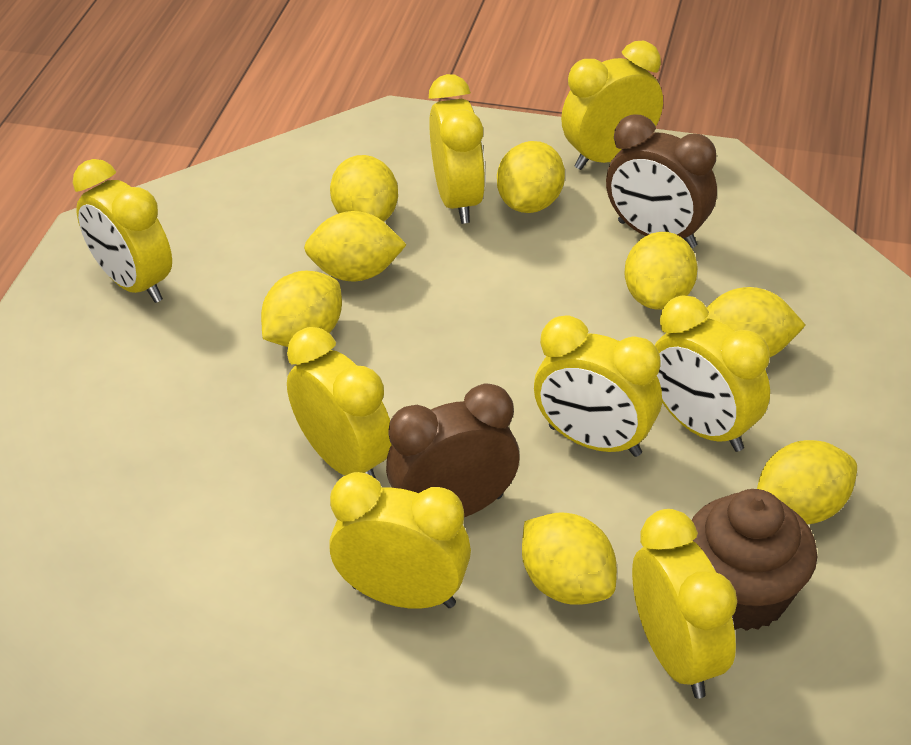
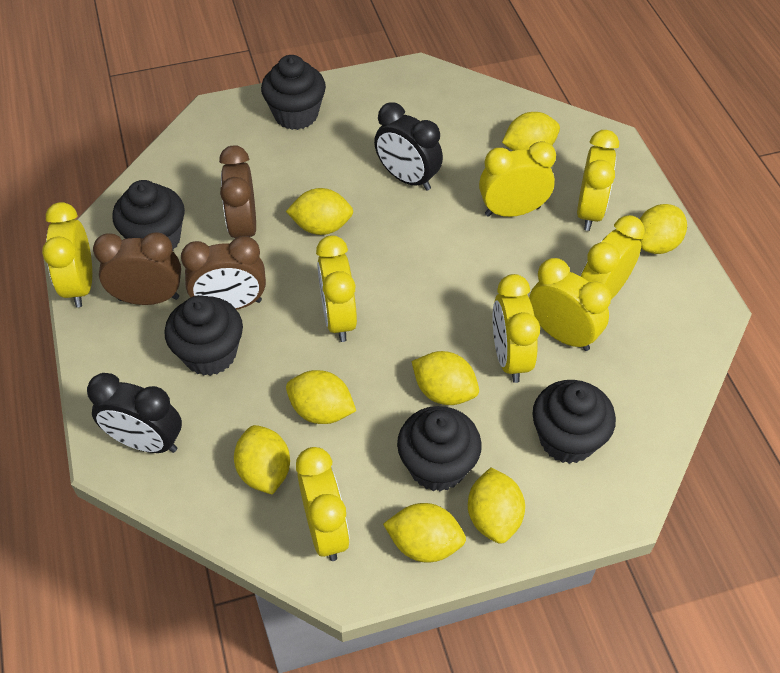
black clock: 0 -> 2
black cupcake: 0 -> 5
brown clock: 2 -> 3
brown cupcake: 1 -> 0

